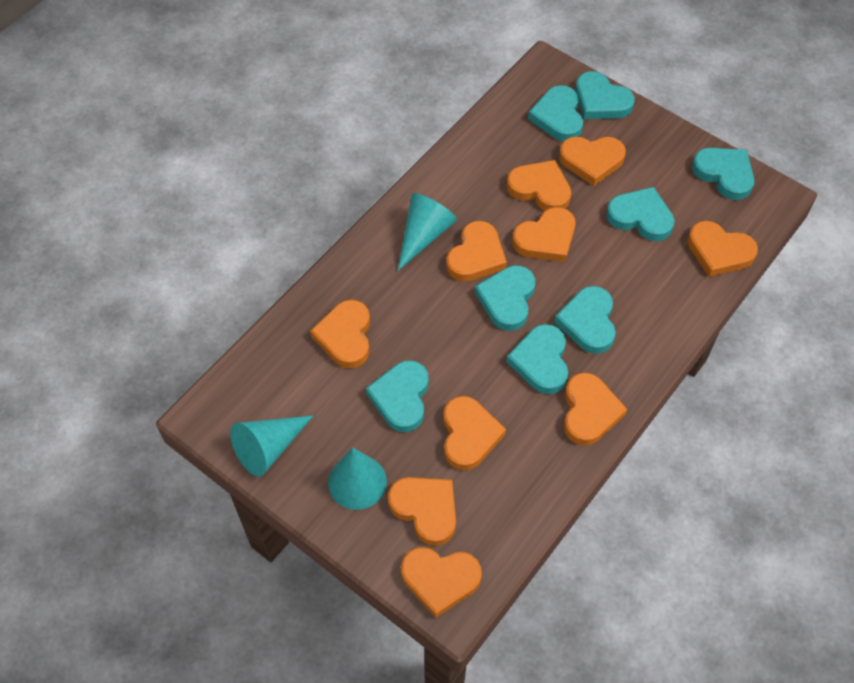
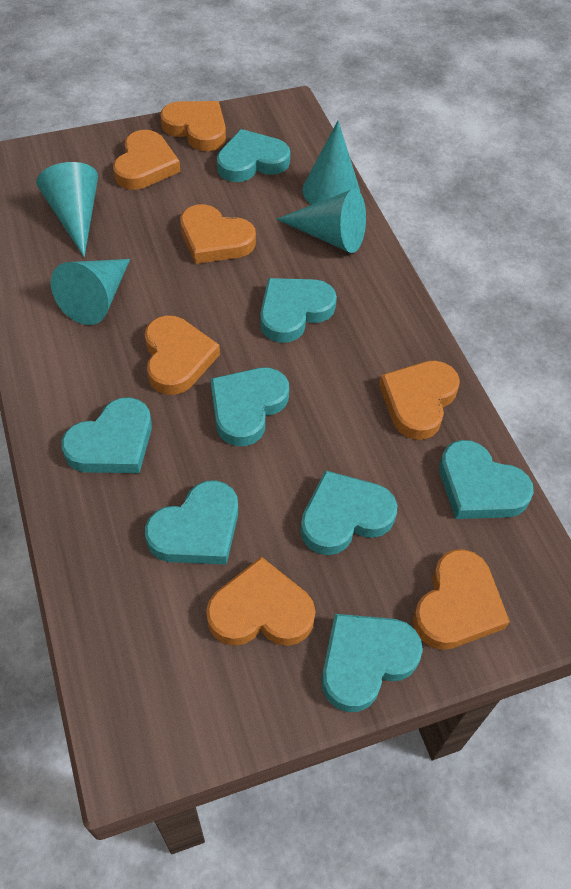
orange heart: 10 -> 7
turquoise cone: 3 -> 4

